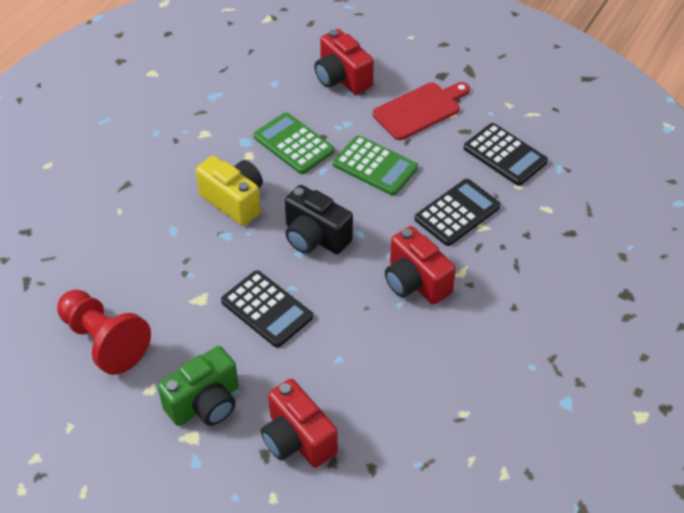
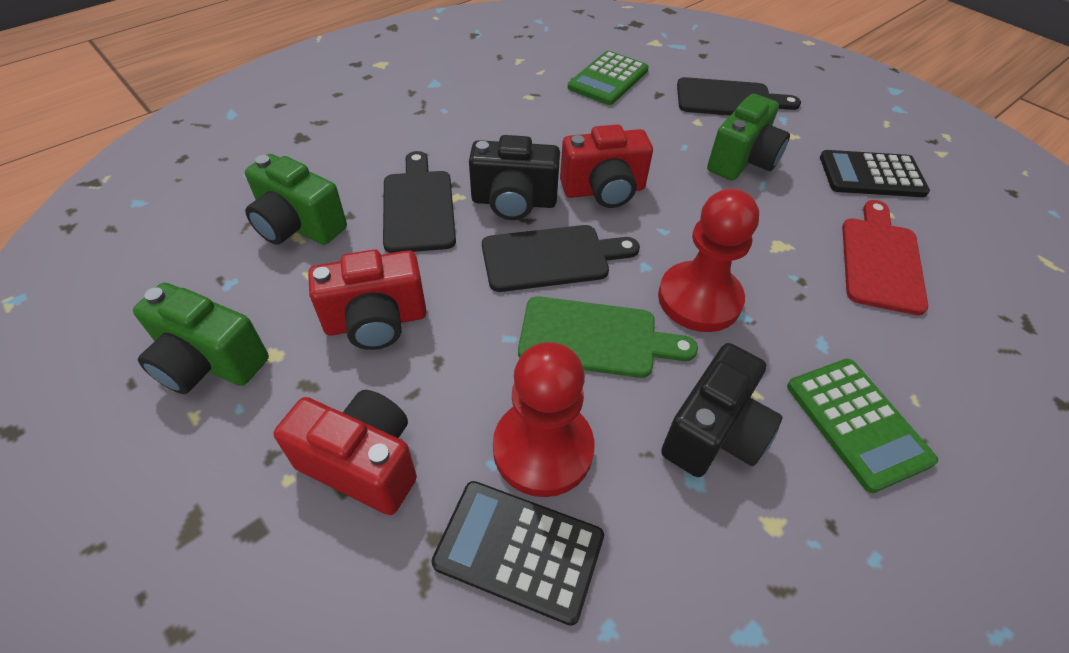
black calculator: 3 -> 2
black camera: 1 -> 2
black cutting board: 0 -> 3
green camera: 1 -> 3
green cutting board: 0 -> 1
red pawn: 1 -> 2
yellow camera: 1 -> 0

